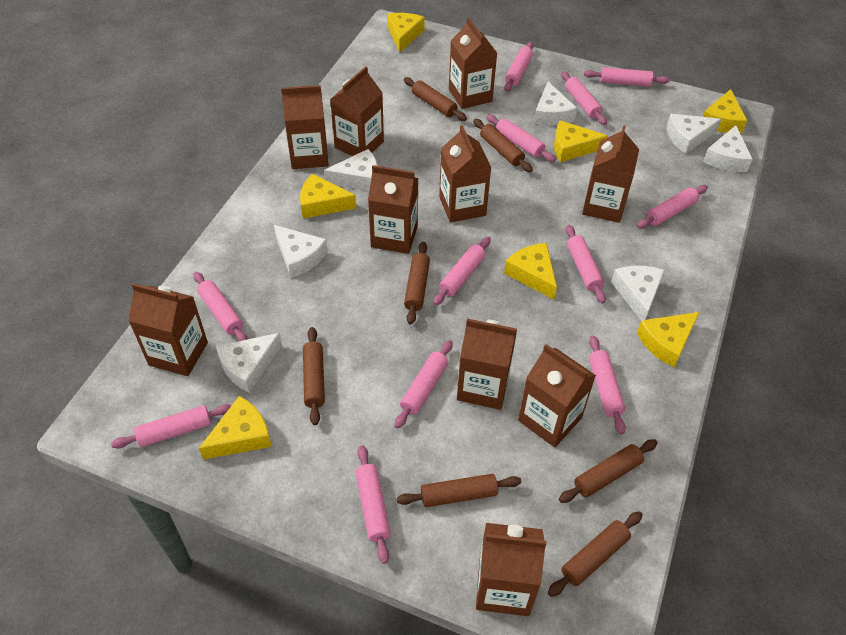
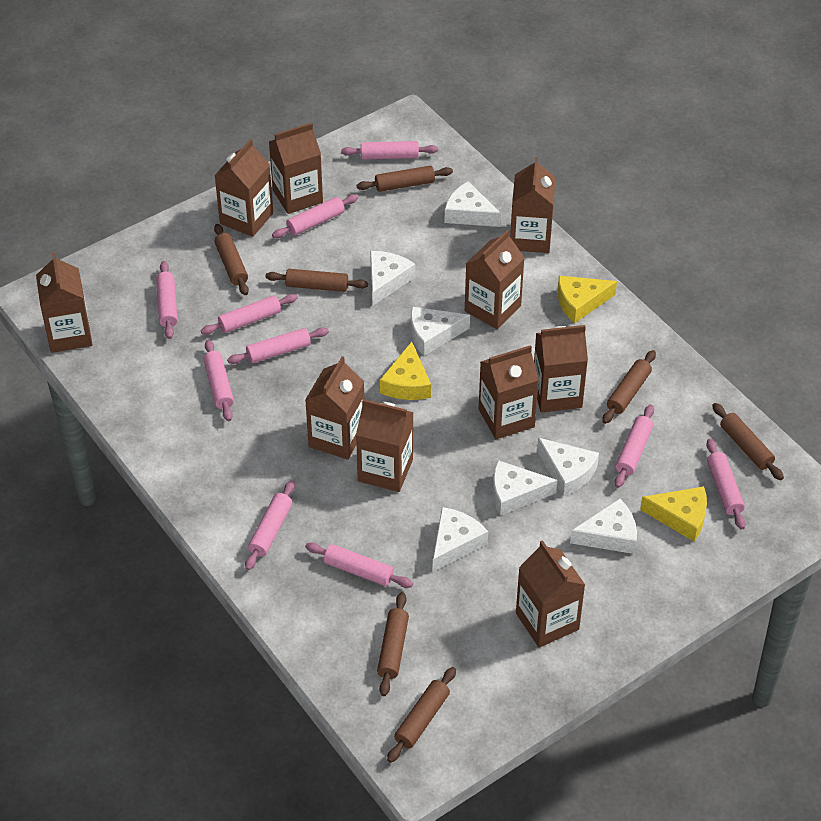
pink rolling pin: 12 -> 10
yellow cheese: 7 -> 3

